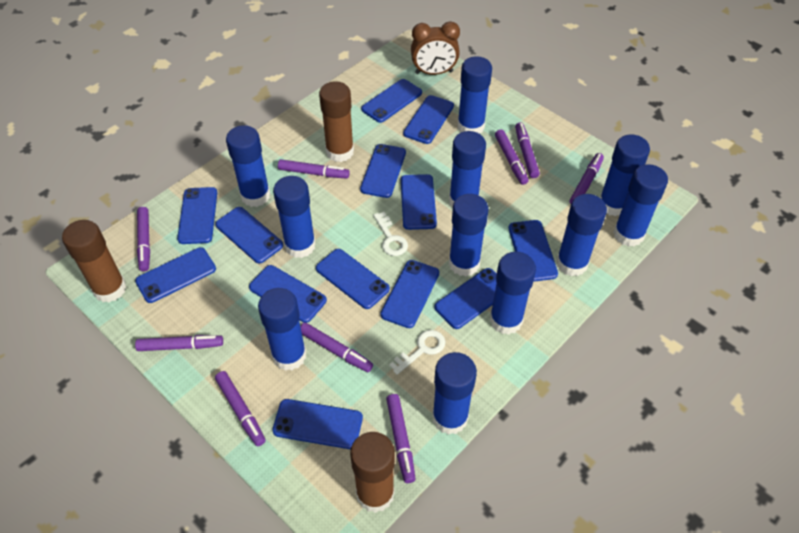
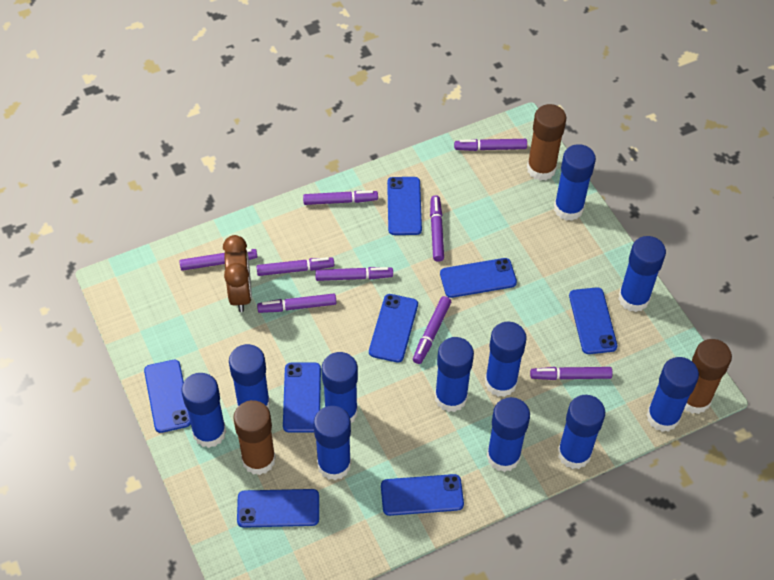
blue phone: 13 -> 8
white key: 2 -> 0

